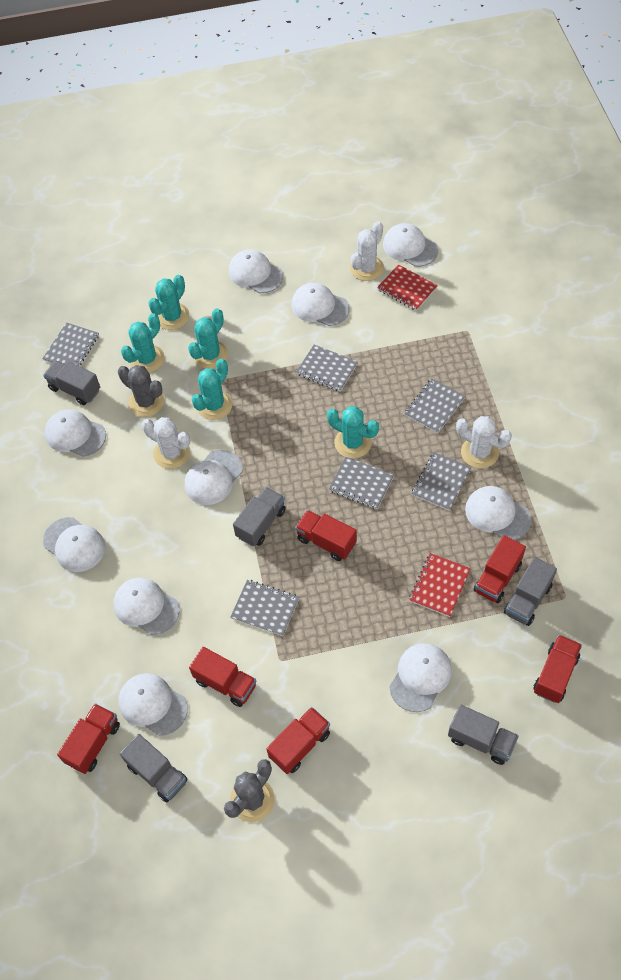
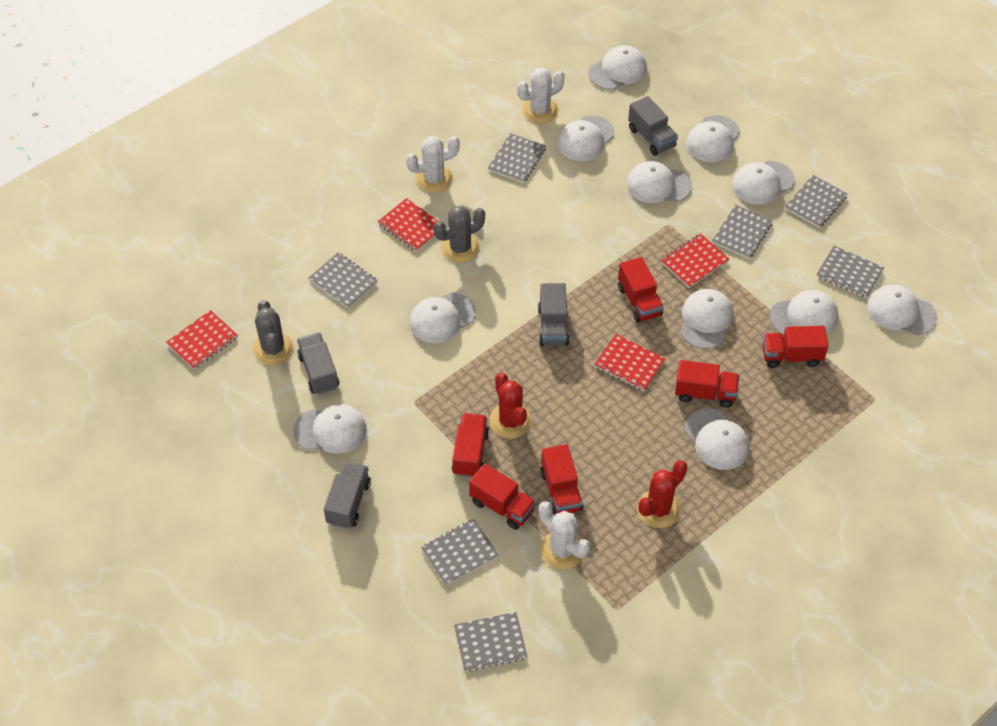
grey notebook: 6 -> 7
grey truck: 5 -> 4
red cactus: 0 -> 2
red notebook: 2 -> 4
turquoise cactus: 5 -> 0
white cap: 10 -> 11

